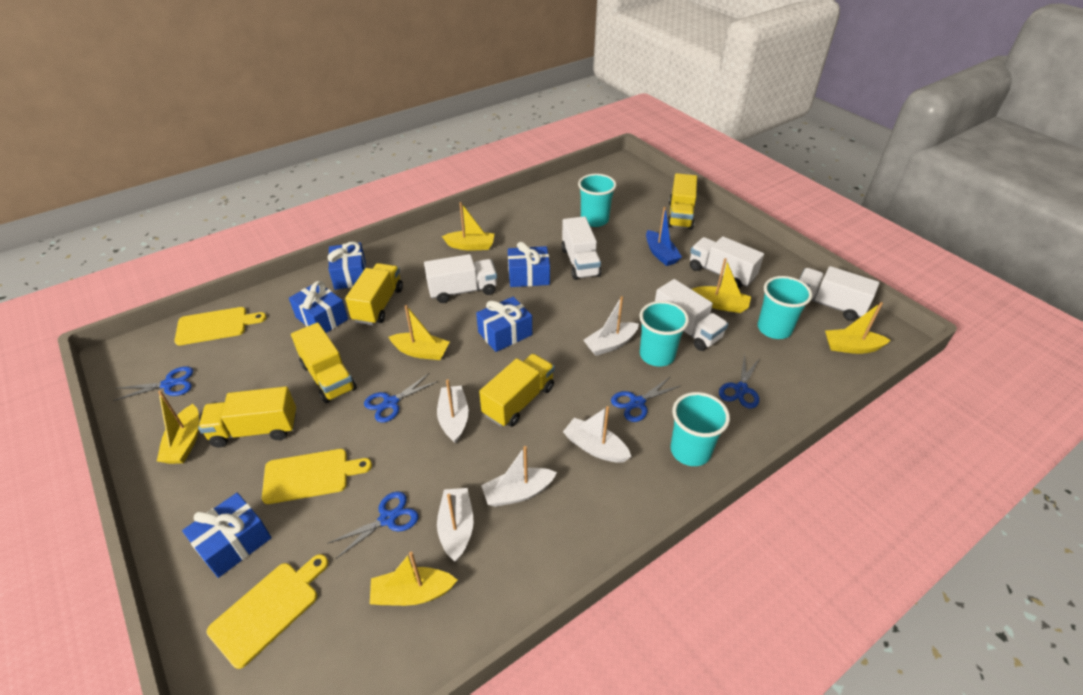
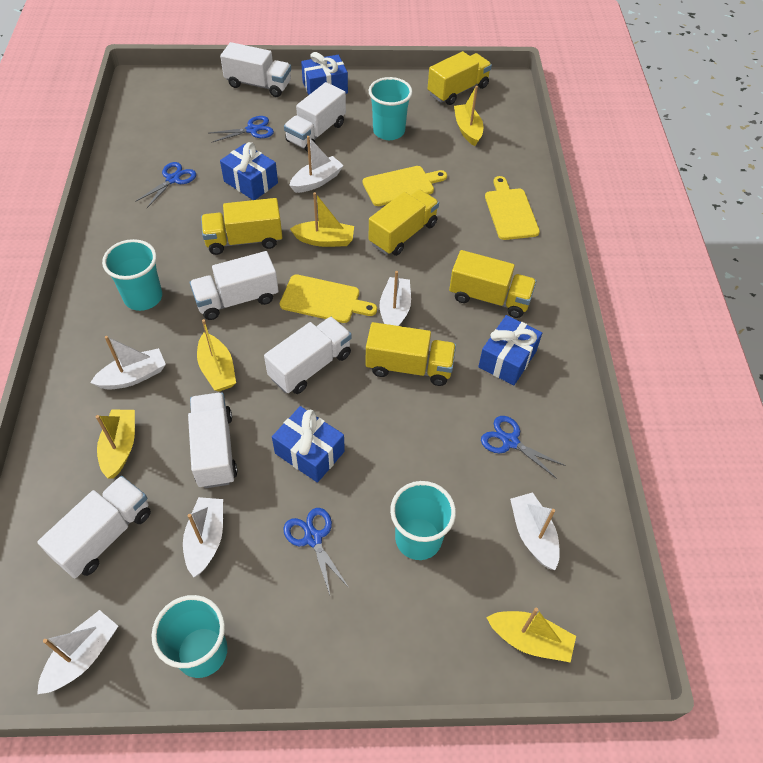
blue boat: 1 -> 0
blue gift: 5 -> 4
blue scissors: 5 -> 4
white boat: 5 -> 6
white truck: 5 -> 6
yellow boat: 6 -> 5

